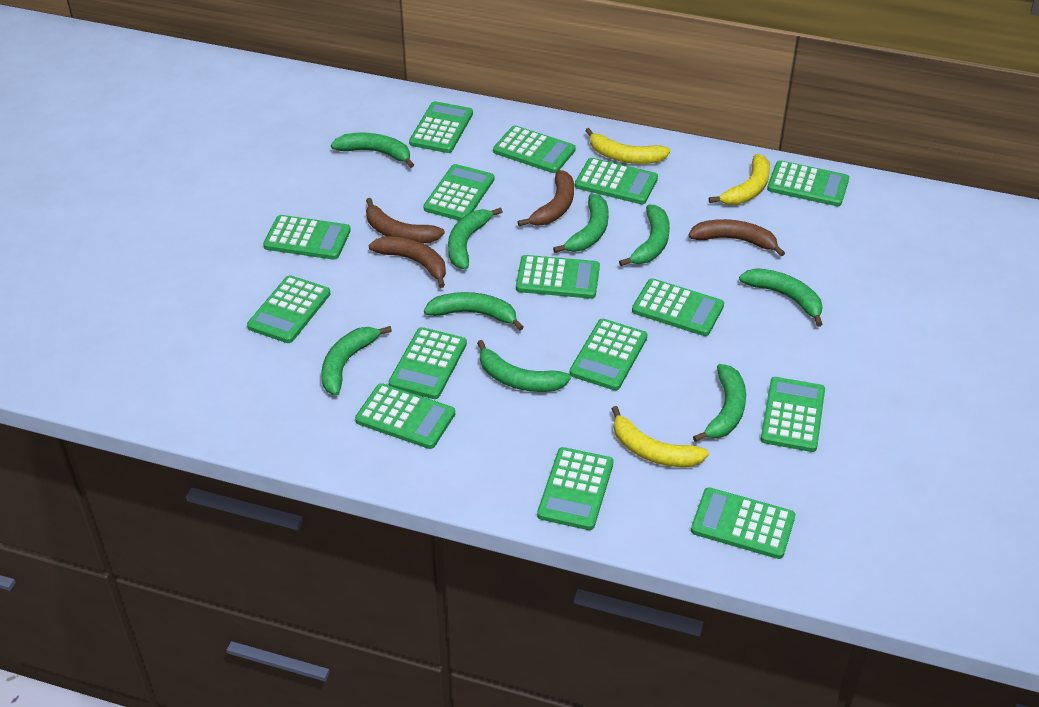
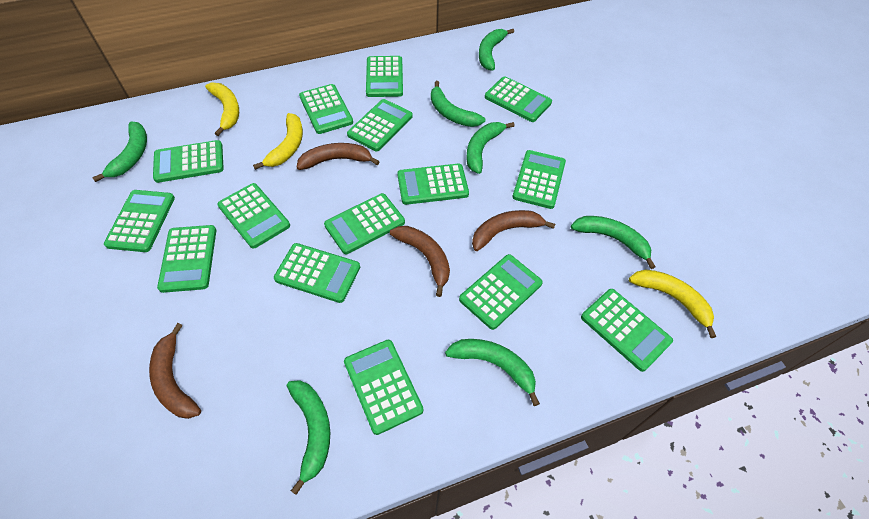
green banana: 9 -> 7

